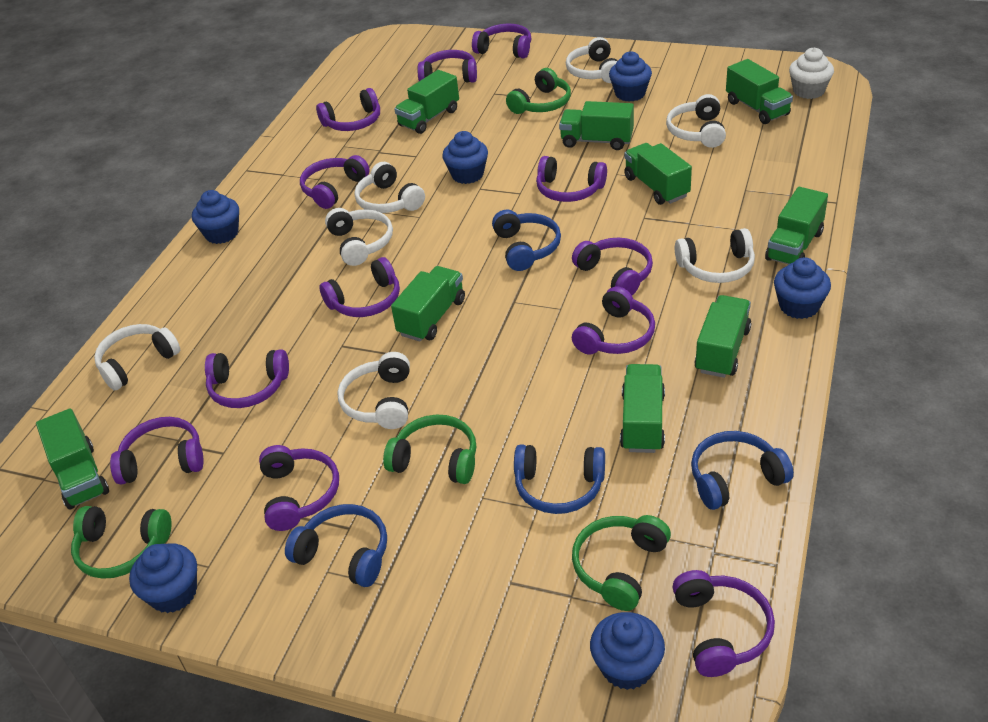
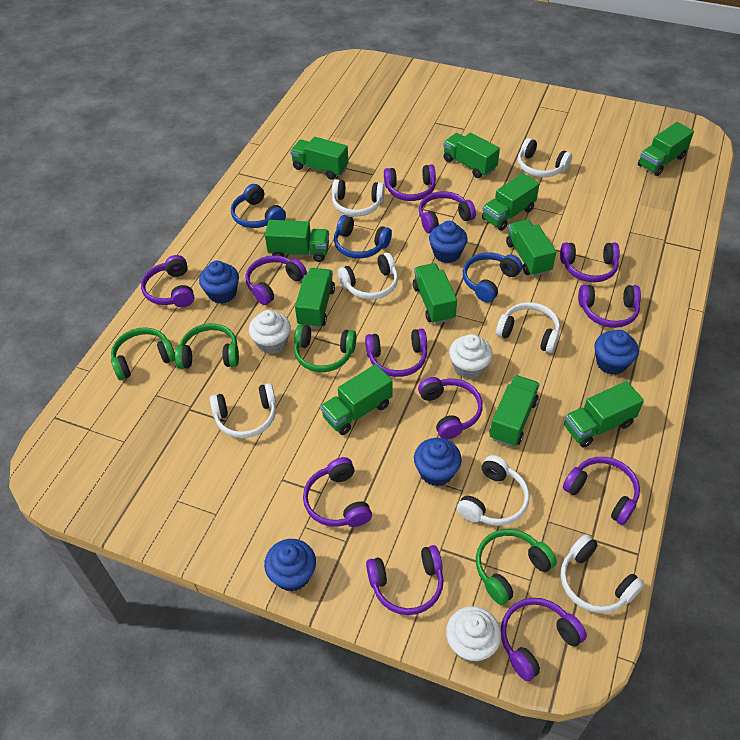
blue cupcake: 6 -> 5
blue headphones: 4 -> 3
green truck: 9 -> 11
white cupcake: 1 -> 3

